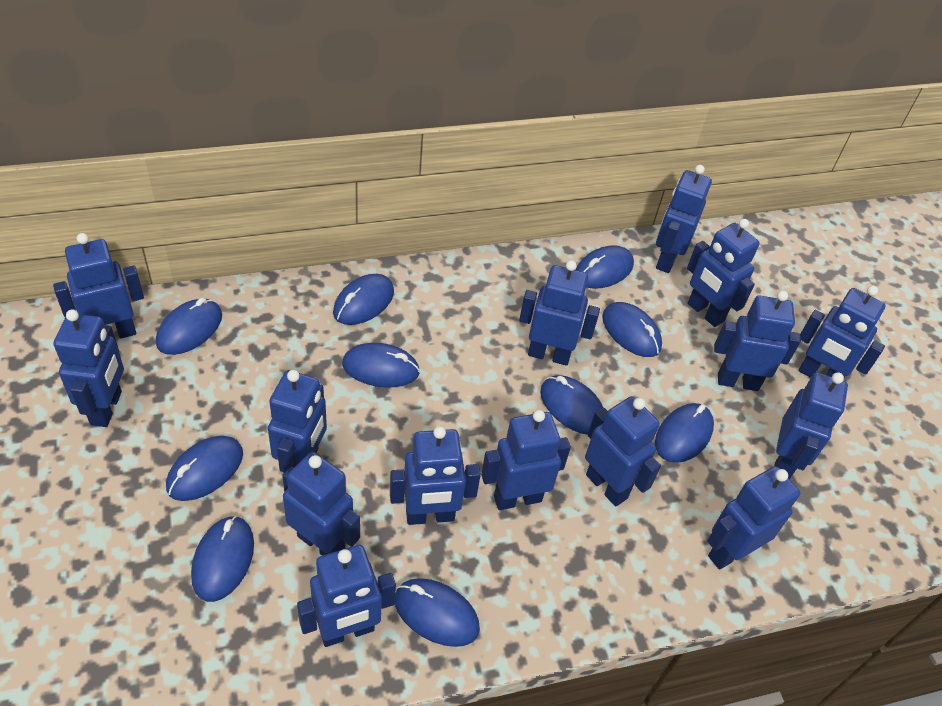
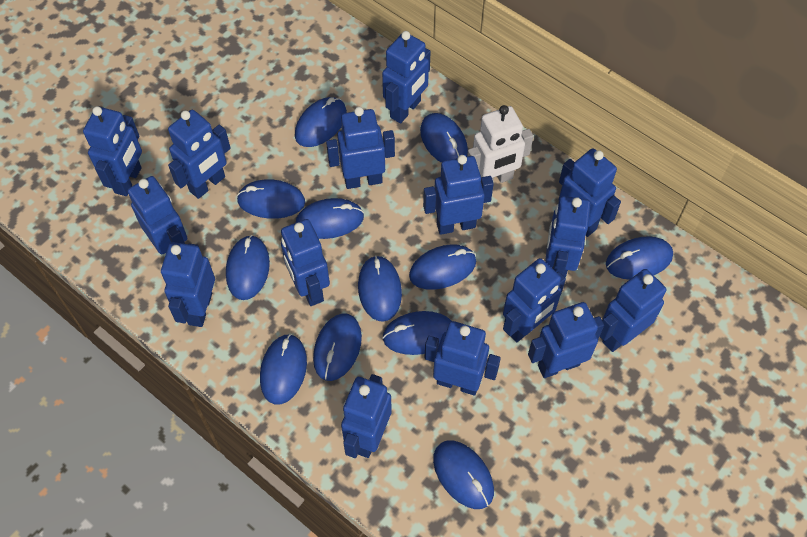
blue mouse: 10 -> 12
white robot: 0 -> 1

